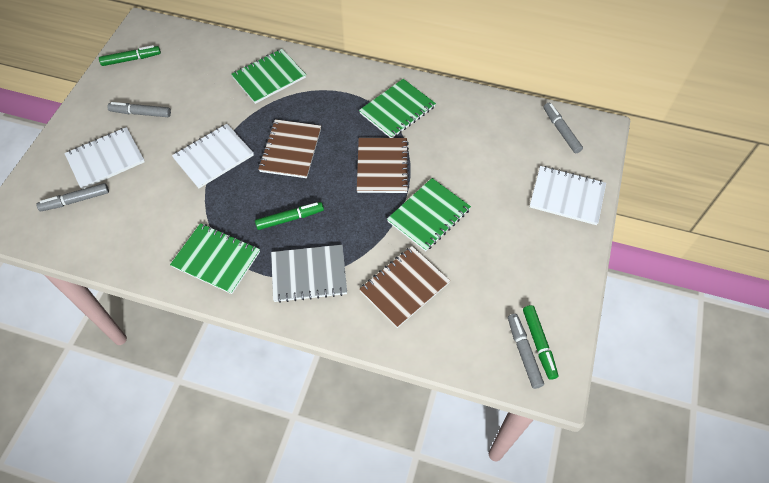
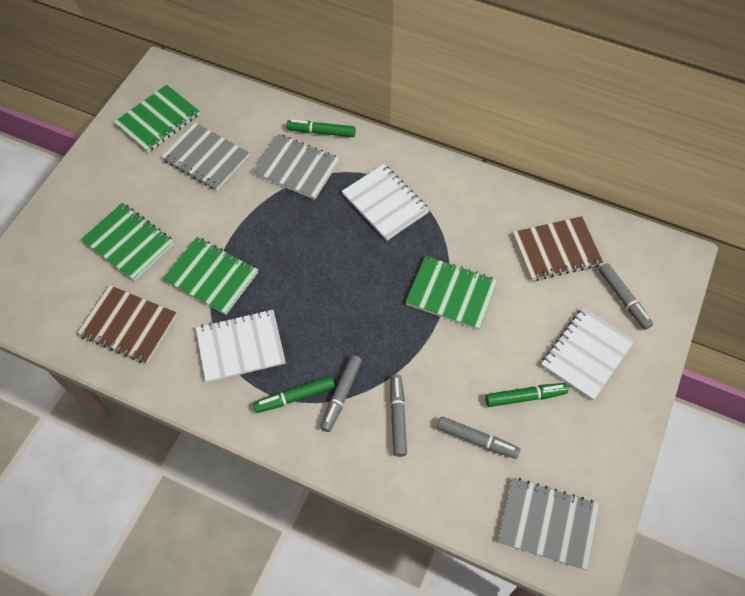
brown notebook: 3 -> 2
grey notebook: 1 -> 3

